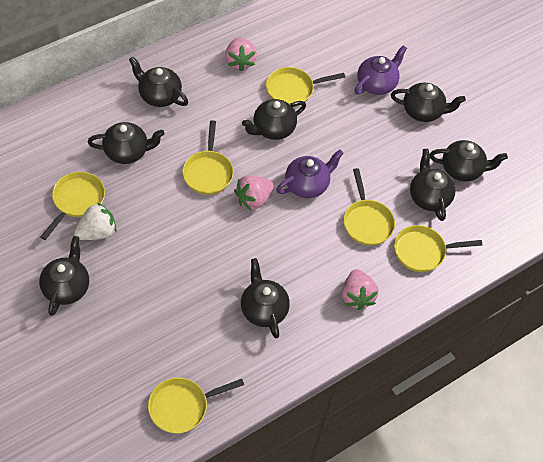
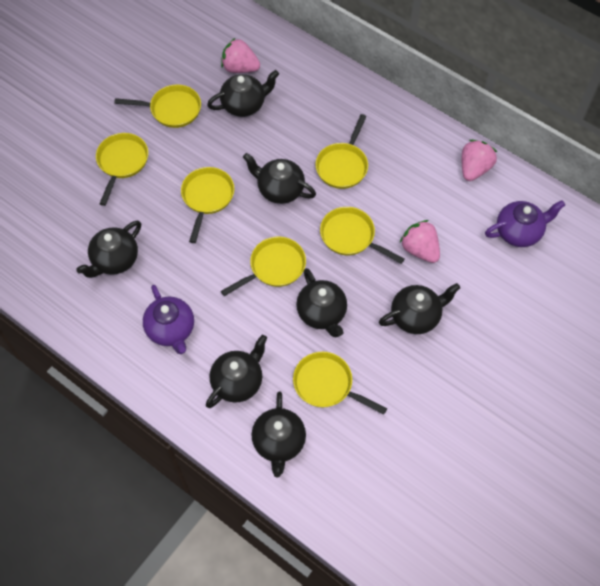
black teapot: 8 -> 7
white strawberry: 1 -> 0
yellow pan: 6 -> 7

